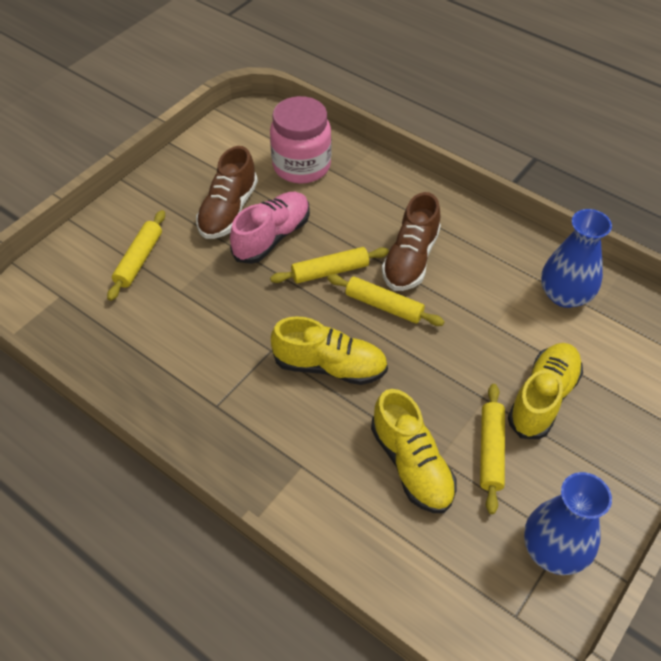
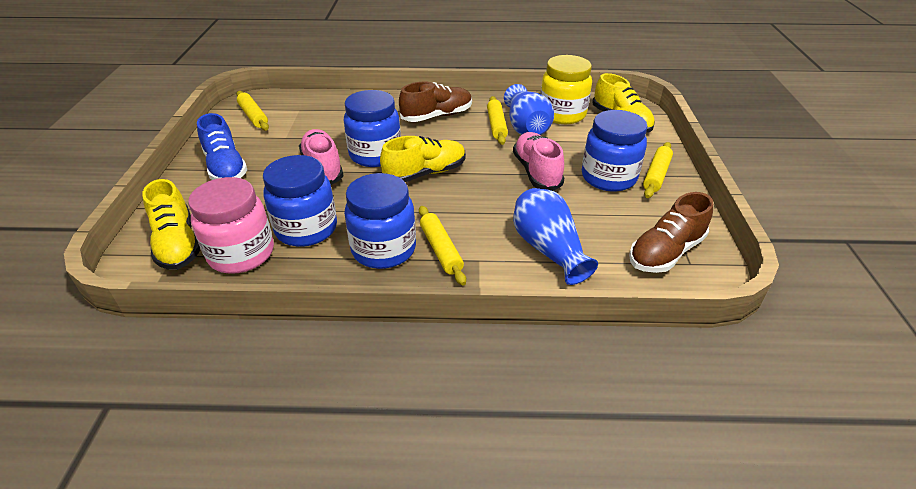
blue jar: 0 -> 4
blue shoe: 0 -> 1
pink shoe: 1 -> 2
yellow jar: 0 -> 1

